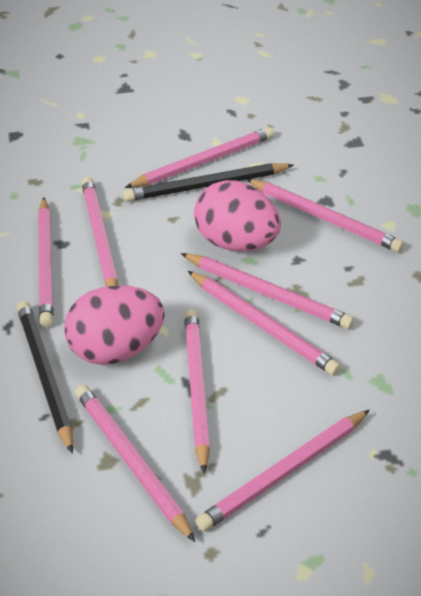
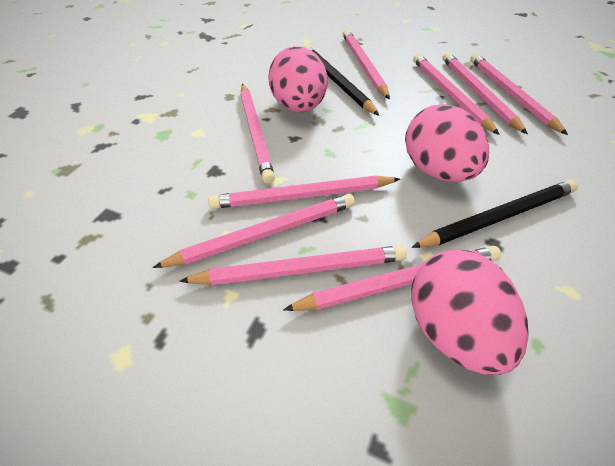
pink egg: 2 -> 3

